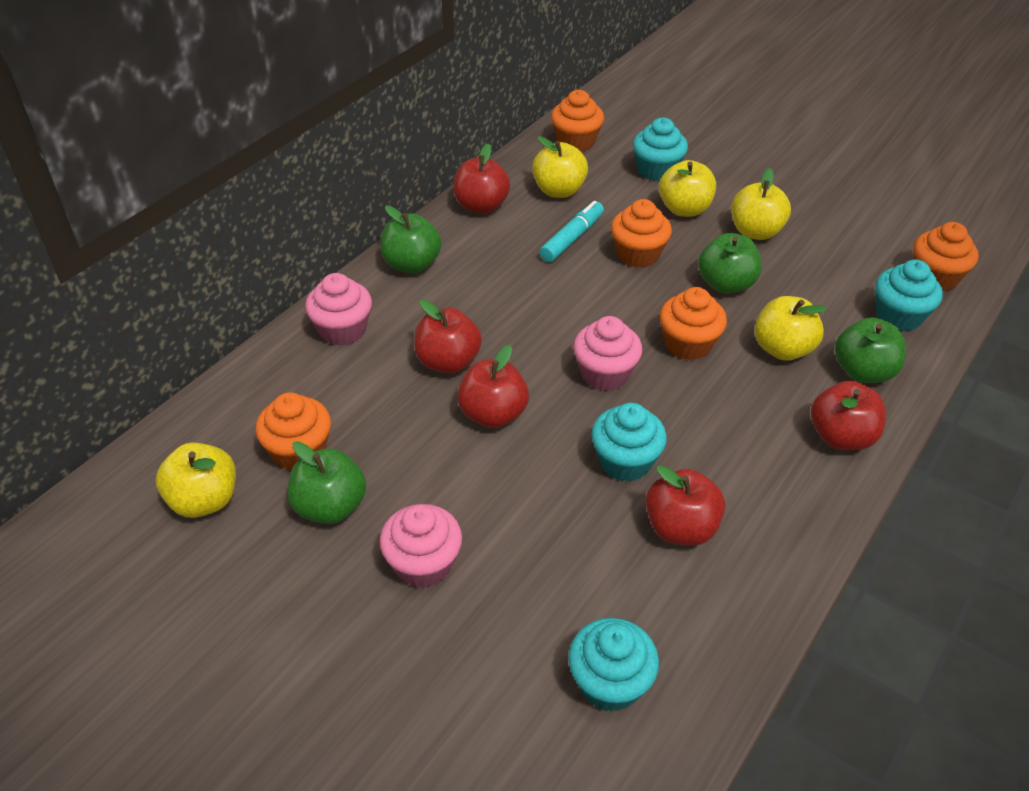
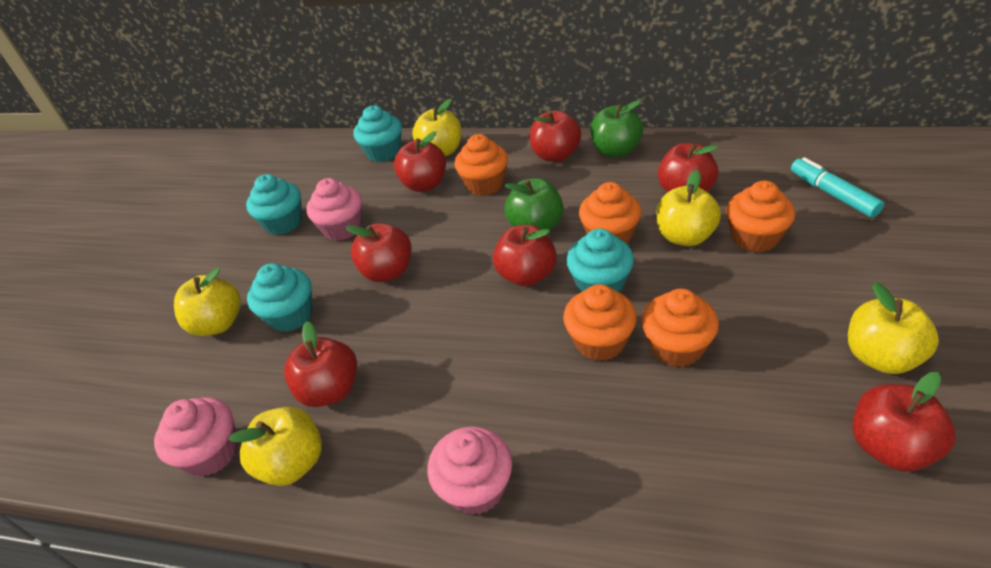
green apple: 4 -> 2
red apple: 5 -> 7

